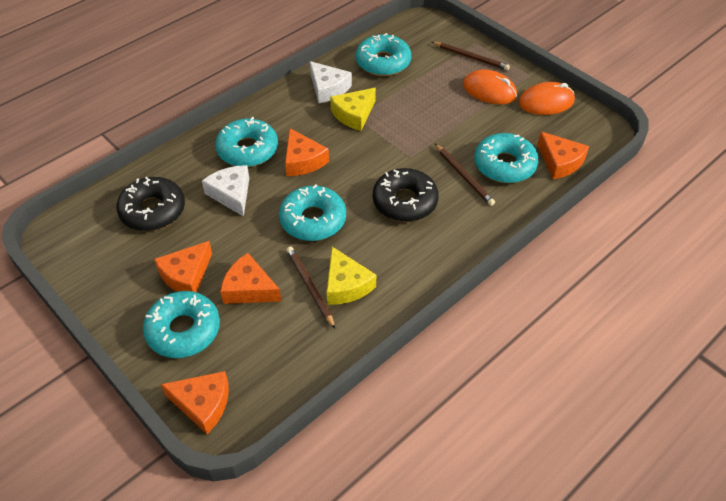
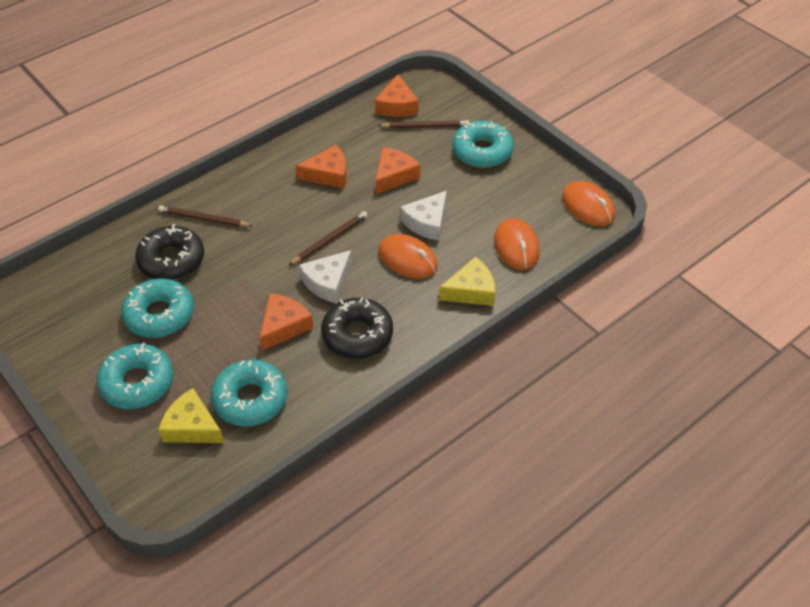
orange cheese: 5 -> 4
orange mouse: 2 -> 3
turquoise donut: 5 -> 4

